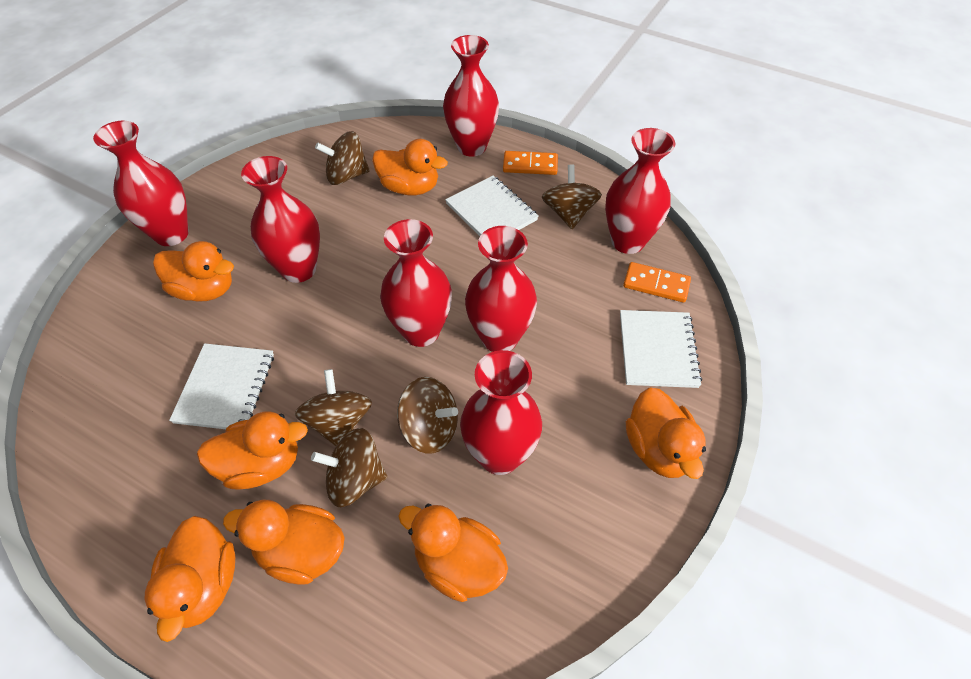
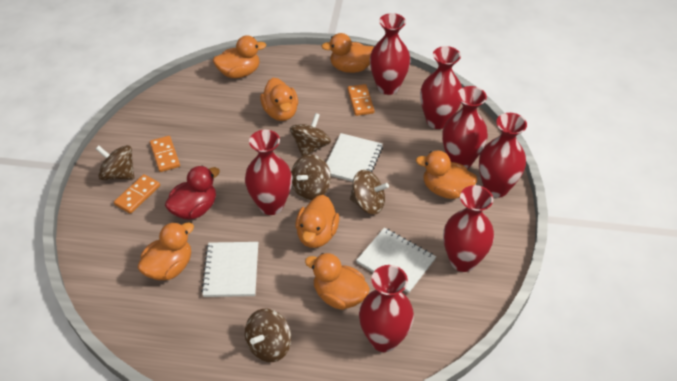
orange domino: 2 -> 3
red duck: 0 -> 1

